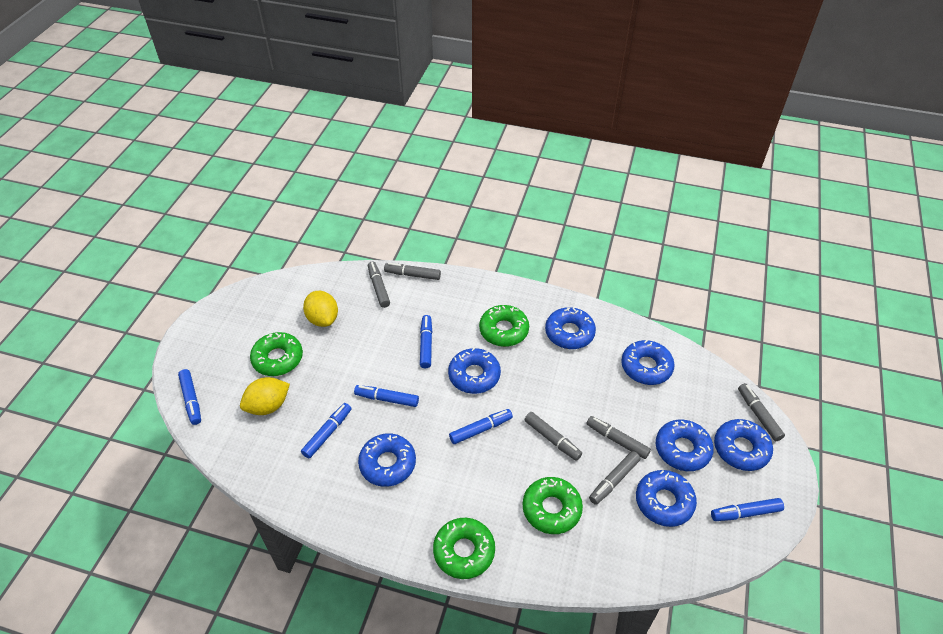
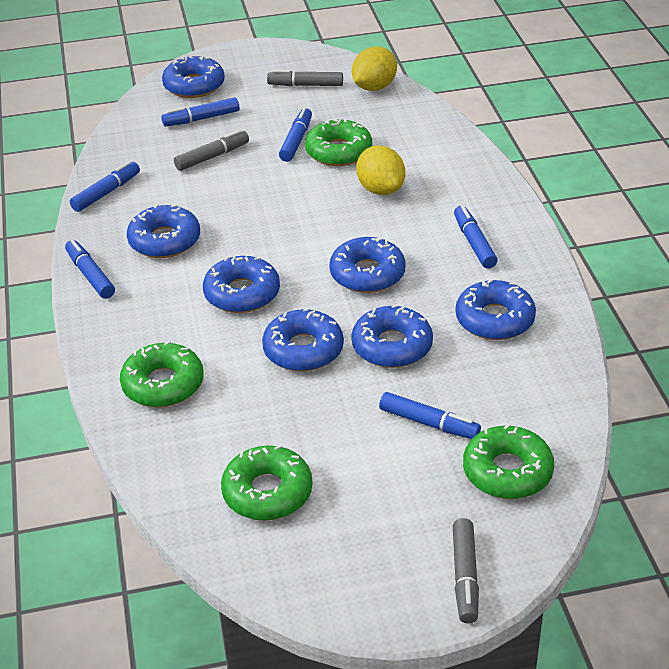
grey marker: 6 -> 3

